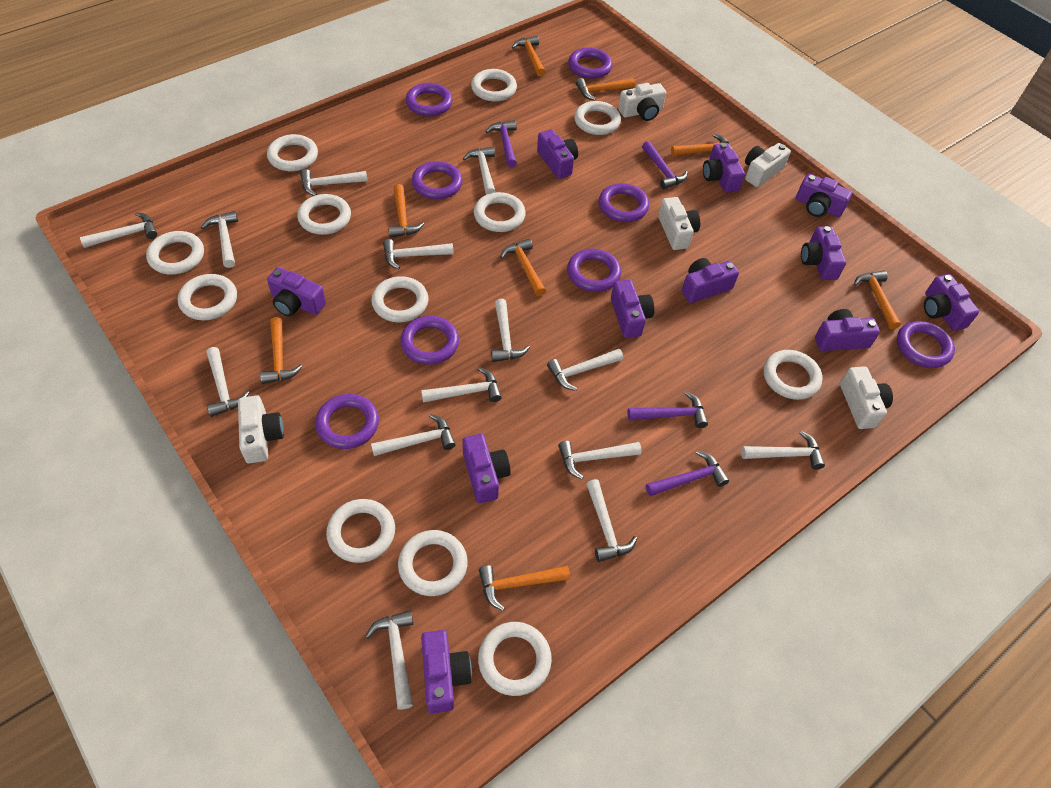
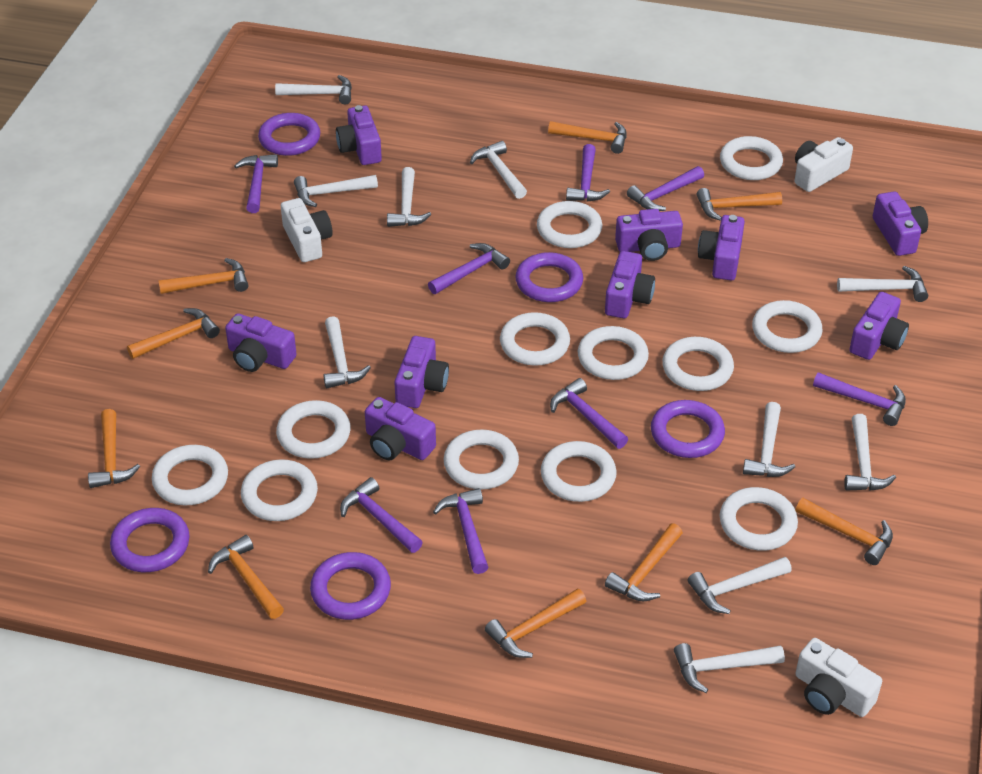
orange hammer: 8 -> 9
purple camera: 11 -> 9
purple hammer: 4 -> 8
purple ring: 8 -> 5
white camera: 5 -> 3
white hammer: 14 -> 10

